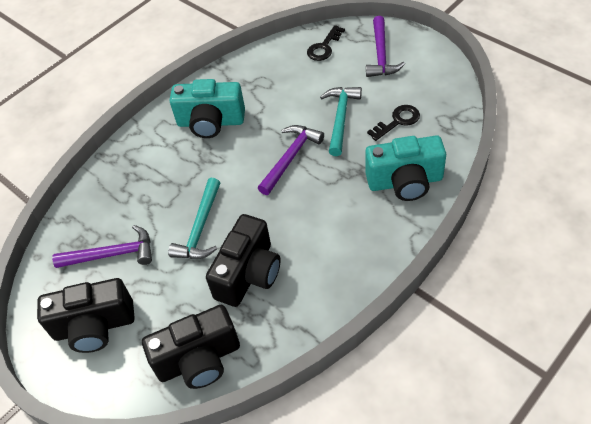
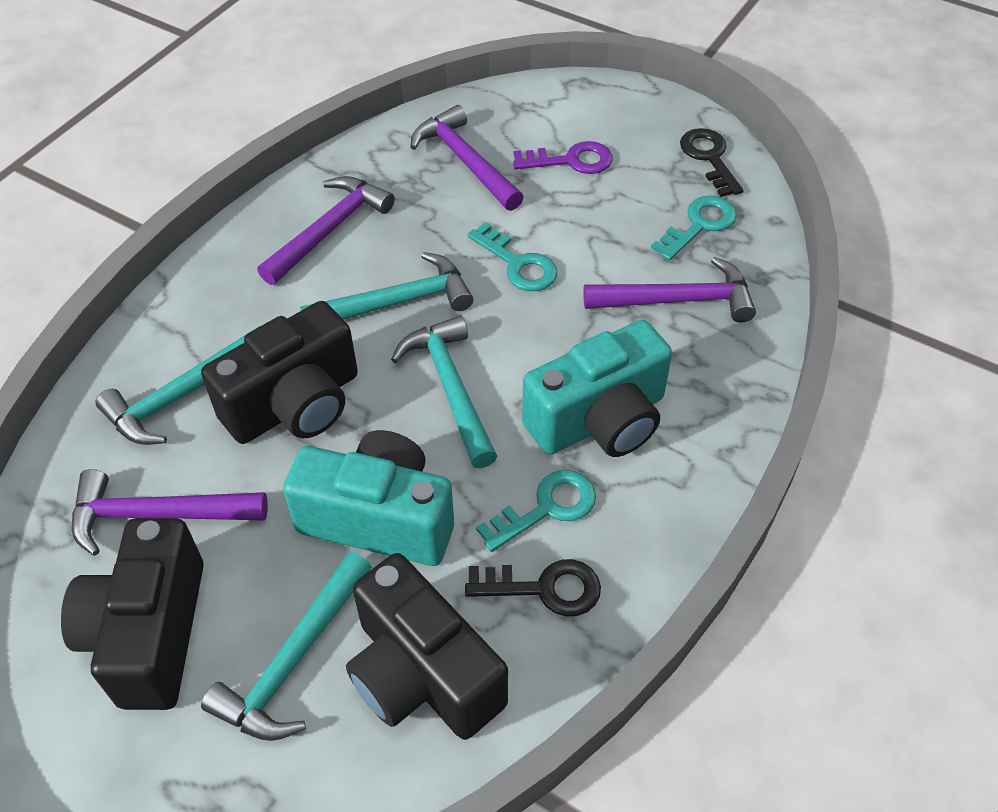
purple hammer: 3 -> 4
purple key: 0 -> 1
turquoise hammer: 2 -> 4
turquoise key: 0 -> 3

